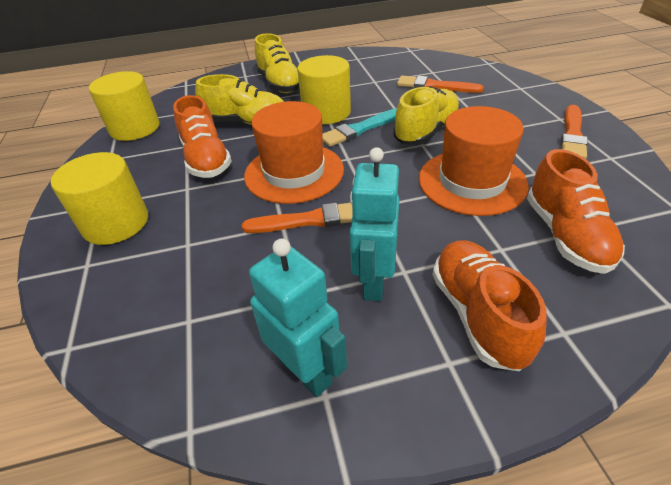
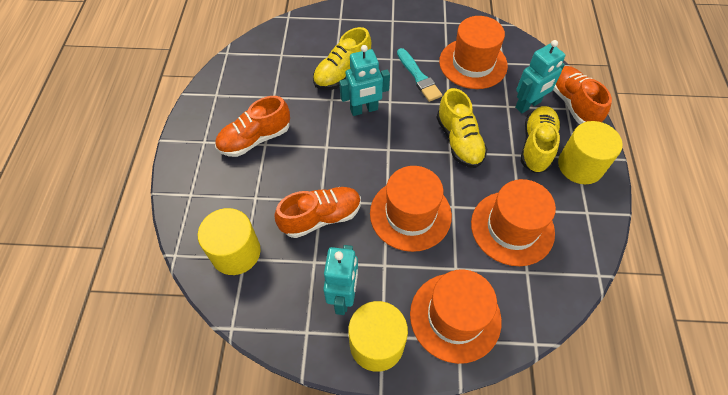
orange brush: 3 -> 0
orange hat: 2 -> 4
turquoise robot: 2 -> 3

